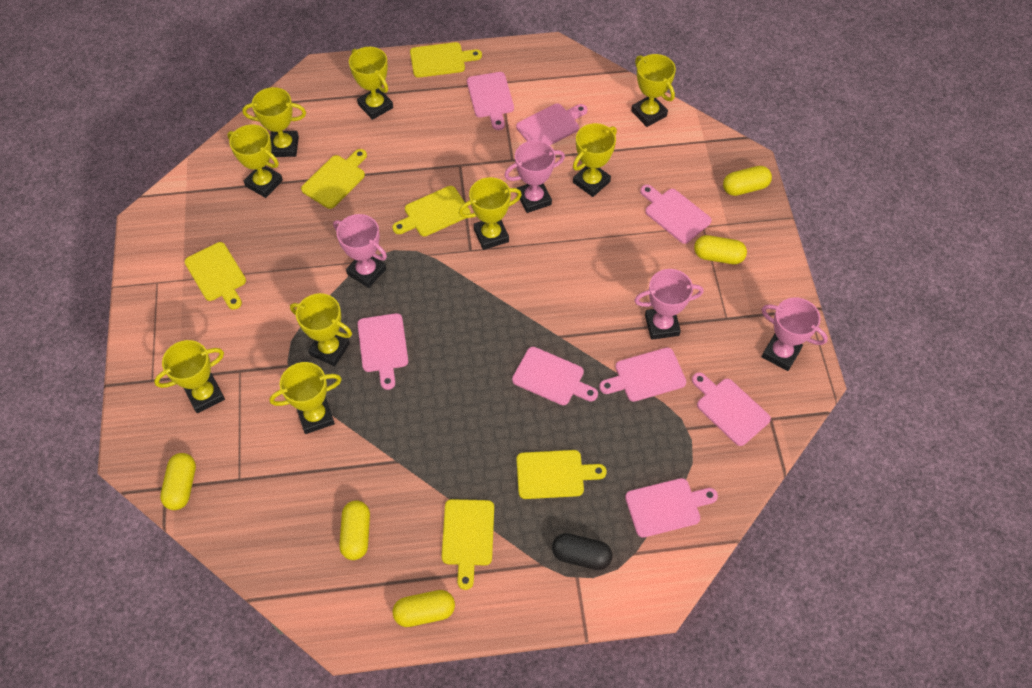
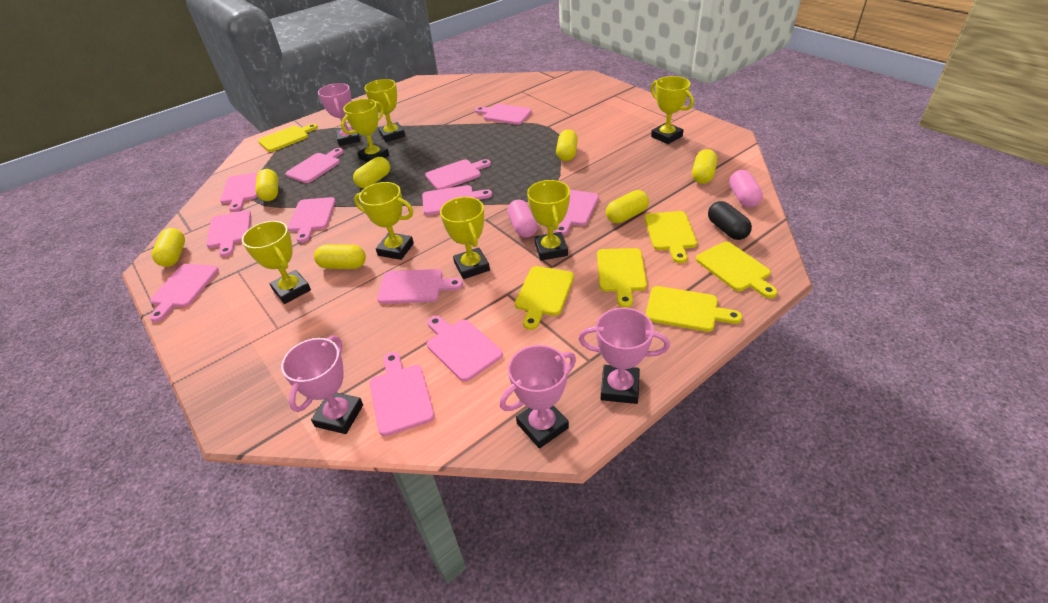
pink capsule: 0 -> 2
pink cutting board: 8 -> 12
yellow capsule: 5 -> 7
yellow trophy: 9 -> 7

